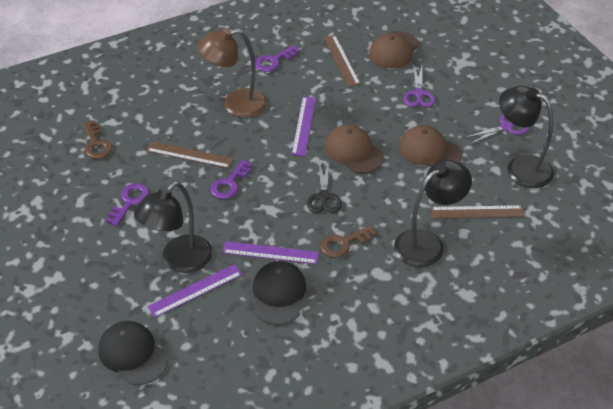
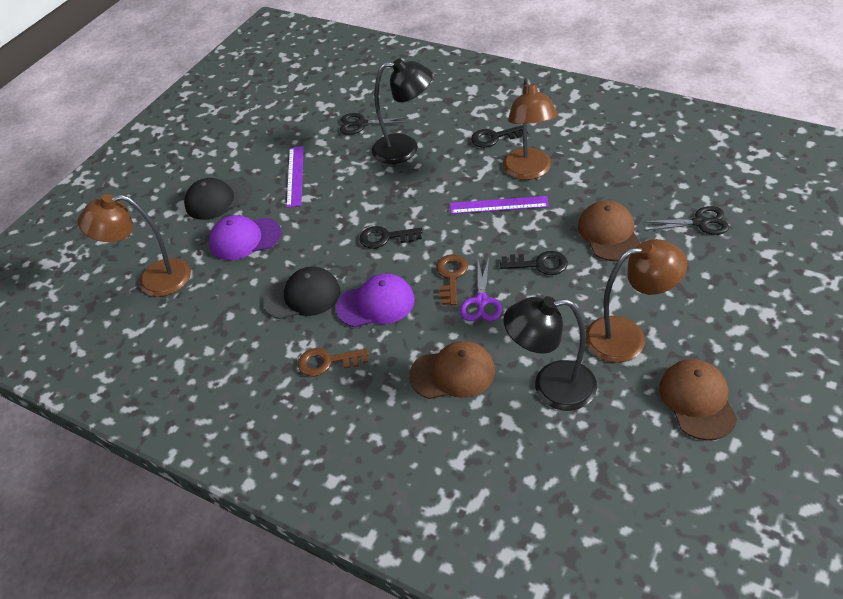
black key: 0 -> 3
black lamp: 3 -> 2
black scissors: 1 -> 2
brown lamp: 1 -> 3
brown ruler: 3 -> 0
purple cap: 0 -> 2
purple key: 3 -> 0
purple ruler: 3 -> 2
purple scissors: 2 -> 1

